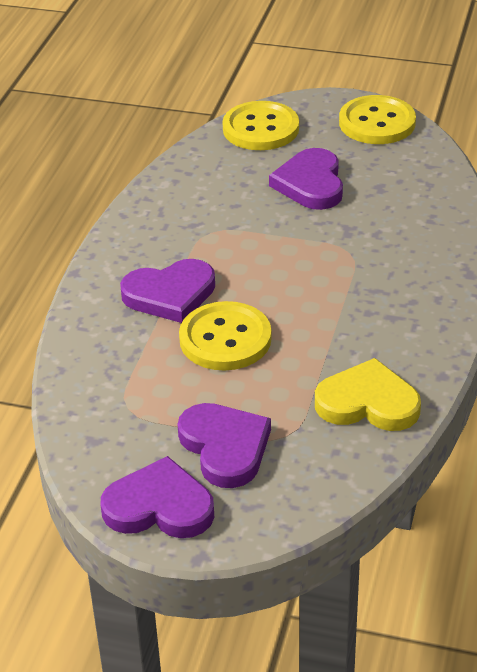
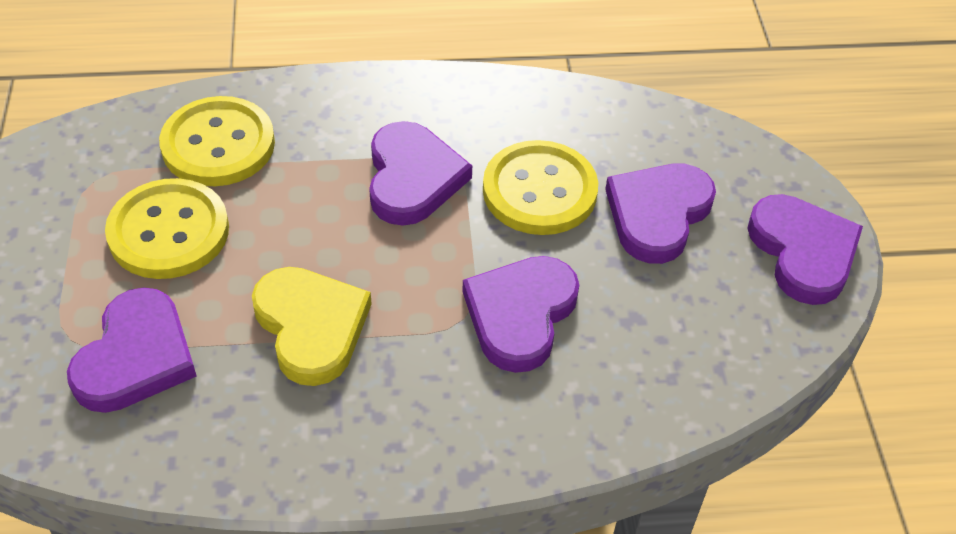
purple heart: 4 -> 5

